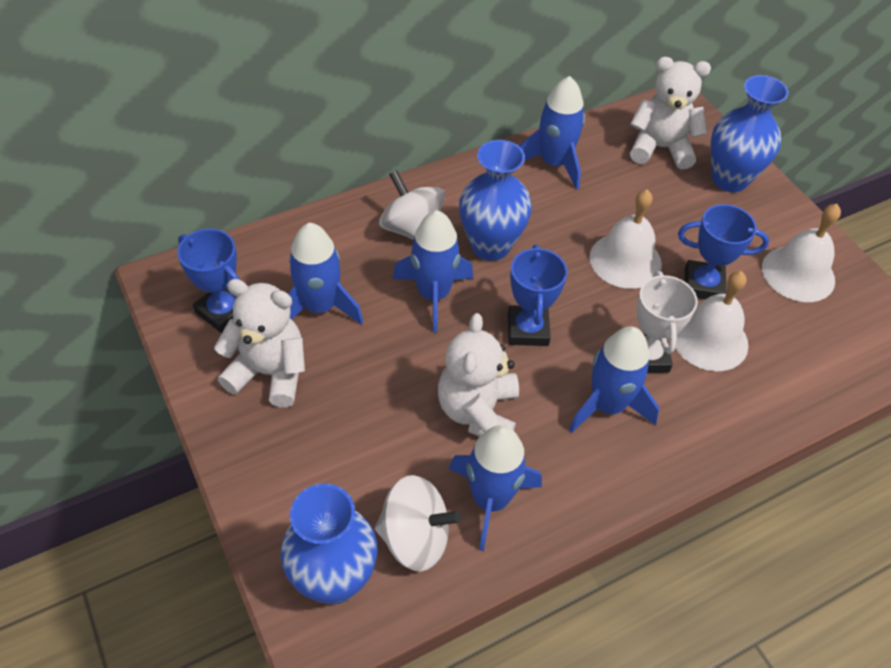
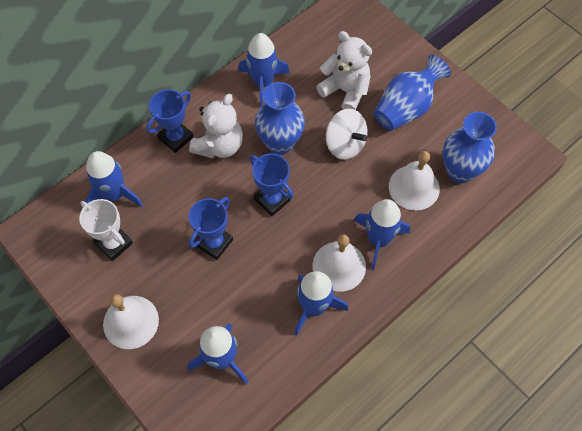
white spinning top: 2 -> 1
white teddy bear: 3 -> 2

